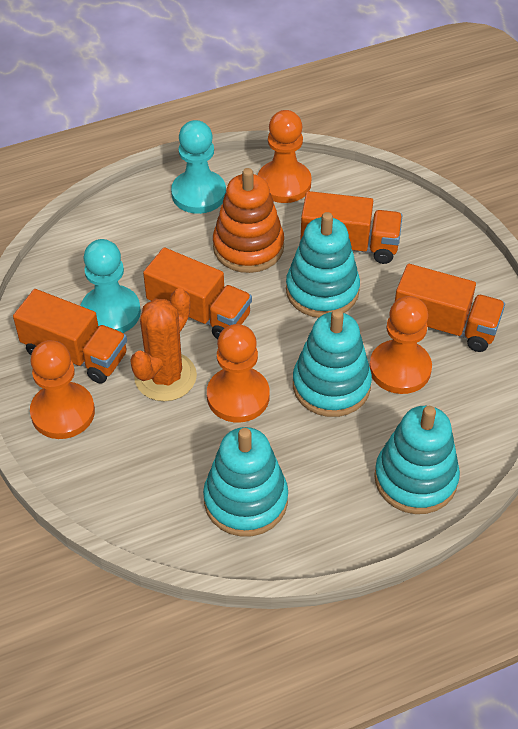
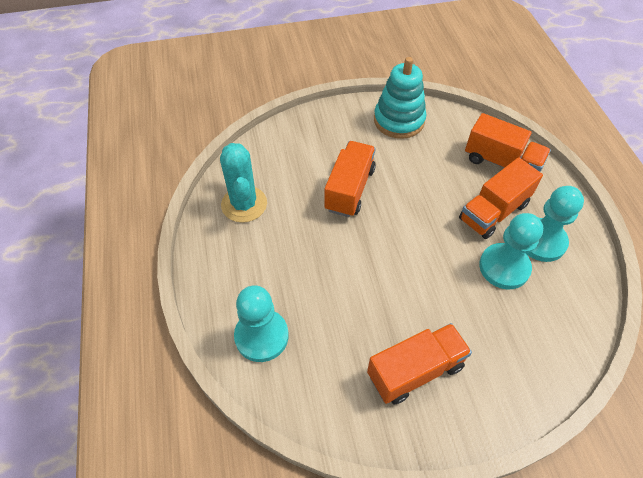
orange cactus: 1 -> 0
orange pawn: 4 -> 0
orange stacking toy: 1 -> 0
turquoise cactus: 0 -> 1
turquoise pawn: 2 -> 3
turquoise stacking toy: 4 -> 1

